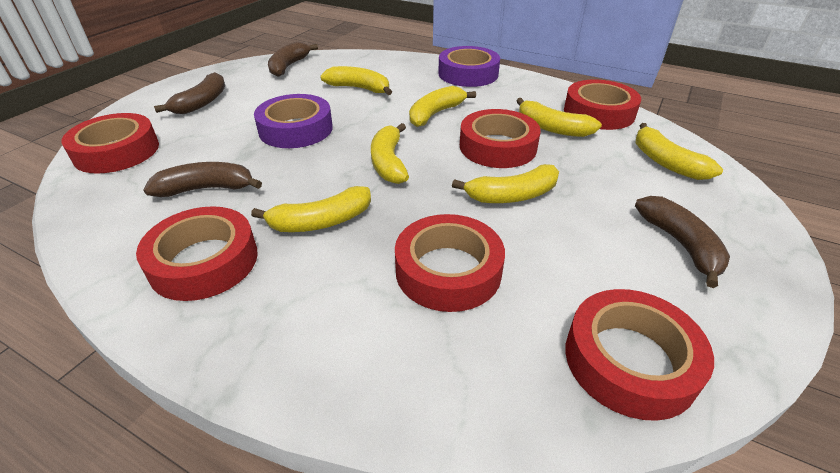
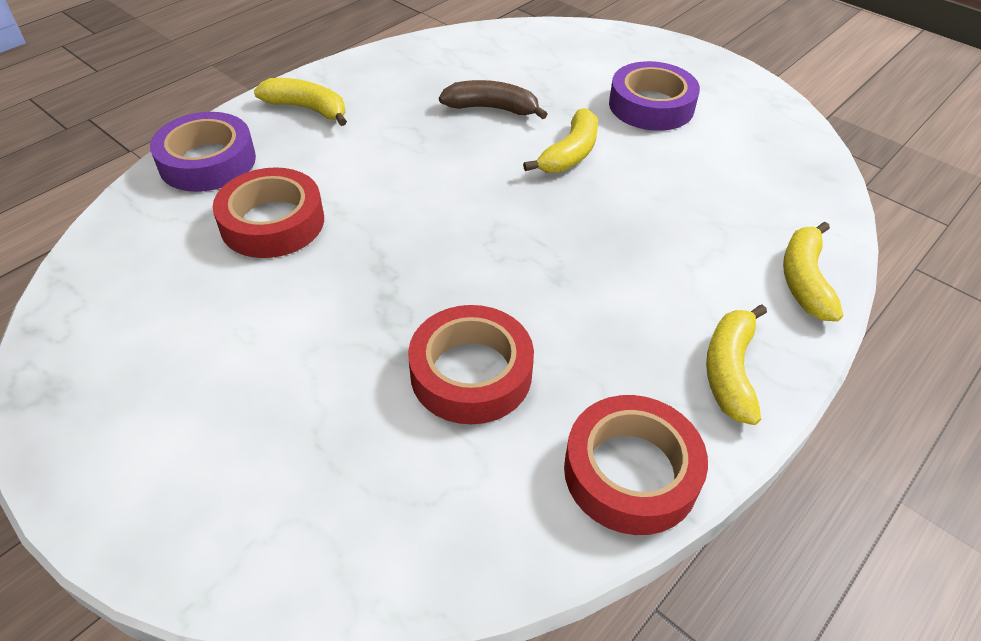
brown banana: 4 -> 1
red tape: 6 -> 3
yellow banana: 7 -> 4

